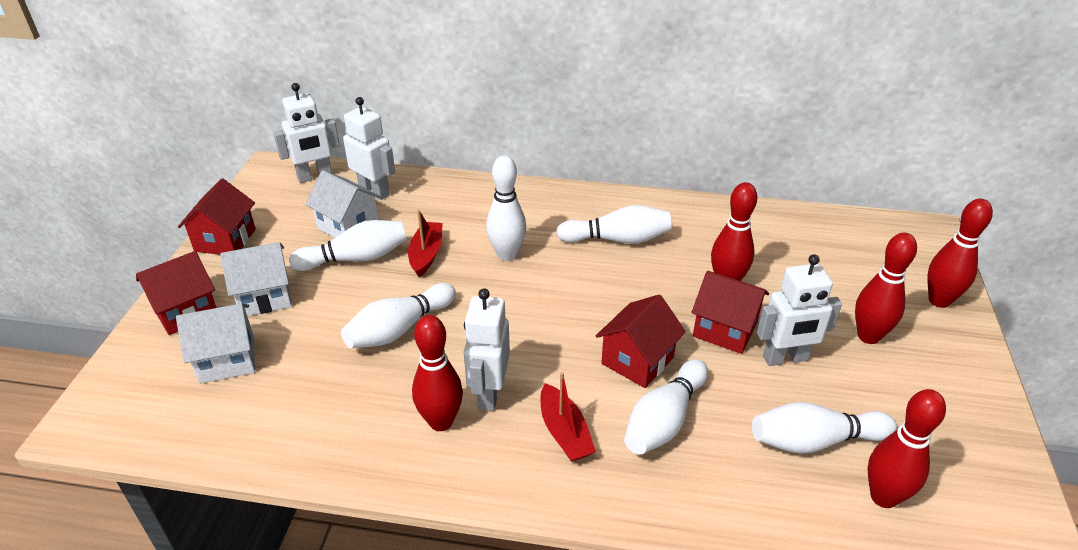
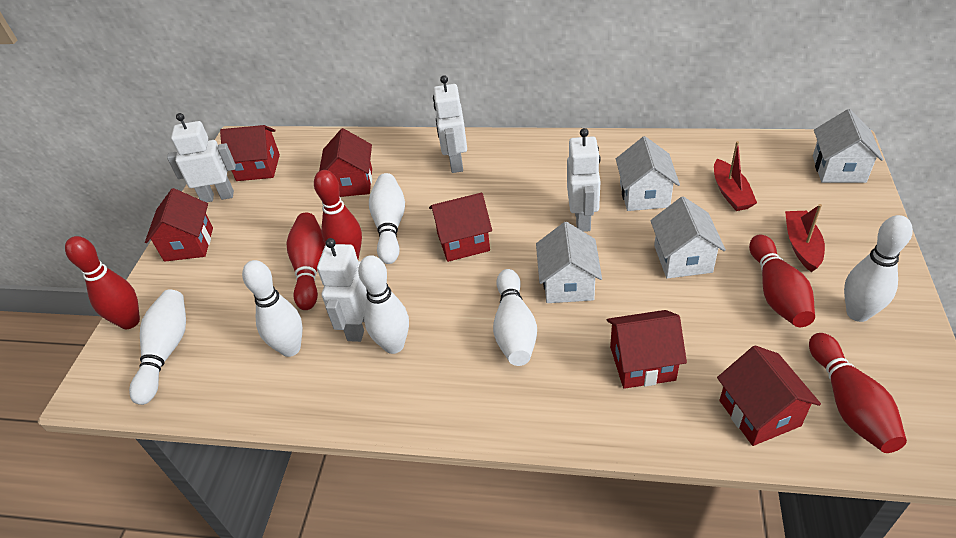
red house: 4 -> 6
white house: 3 -> 4

